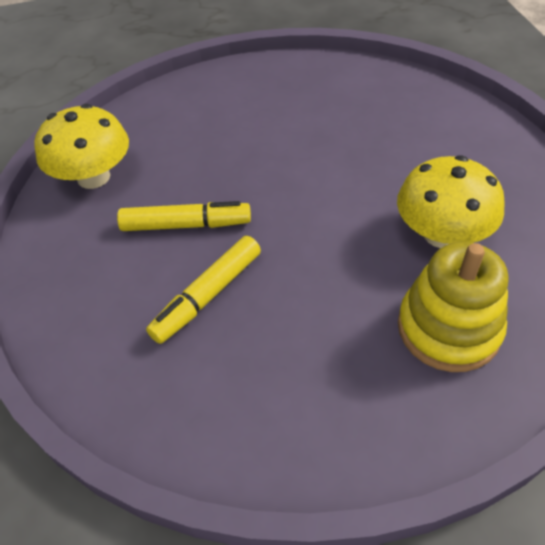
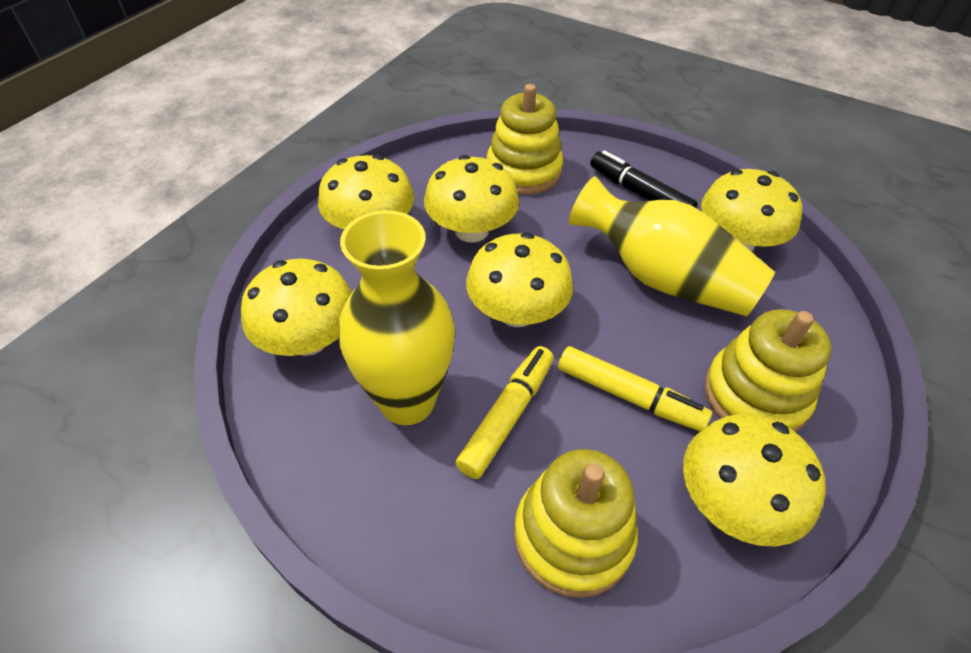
black marker: 0 -> 1
yellow mushroom: 2 -> 6
yellow stacking toy: 1 -> 3
yellow vase: 0 -> 2

